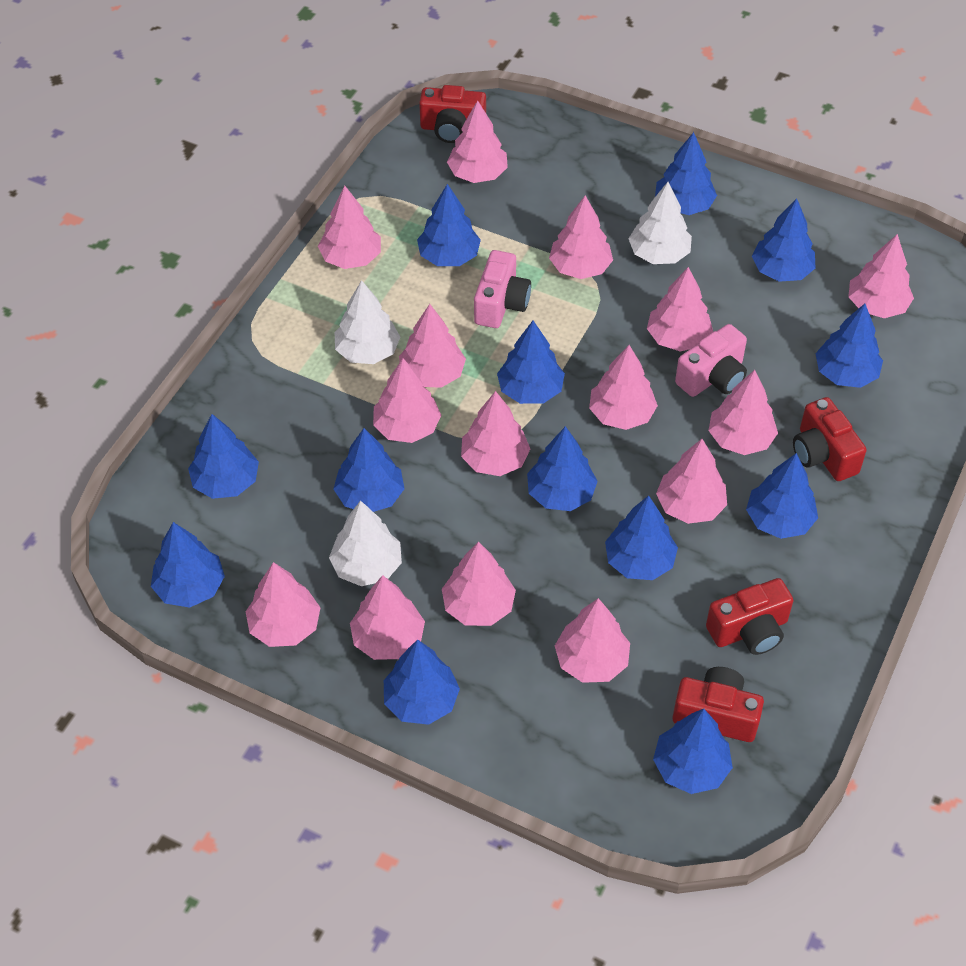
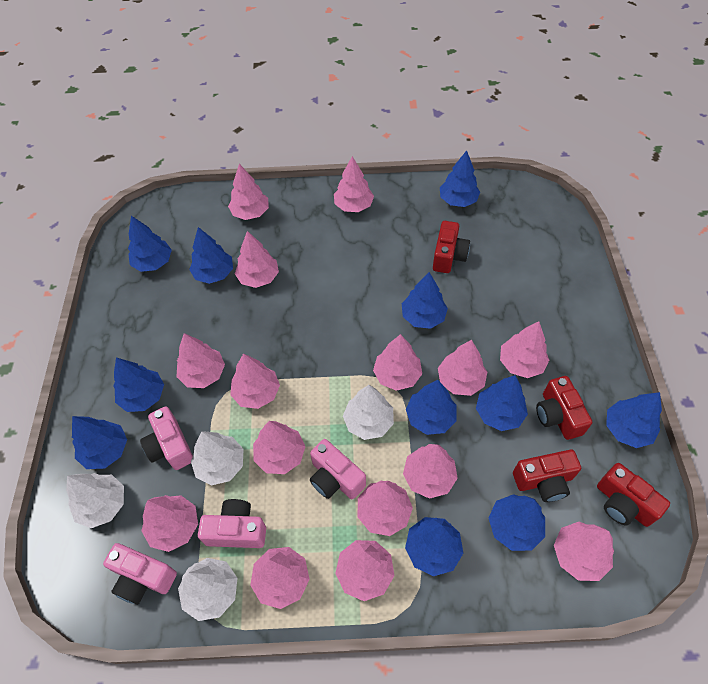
blue tree: 13 -> 11
pink camera: 2 -> 4
white tree: 3 -> 4

